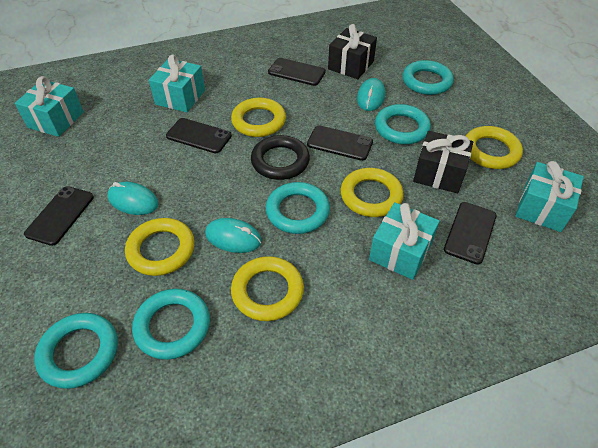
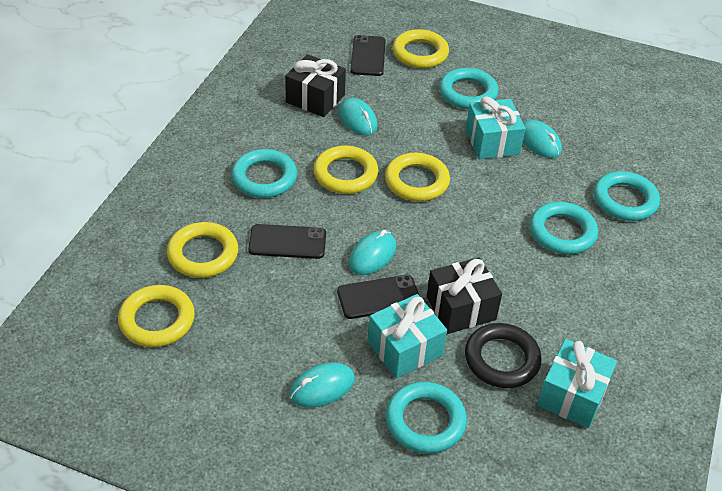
black phone: 5 -> 3
turquoise gift: 4 -> 3
turquoise mouse: 3 -> 4

